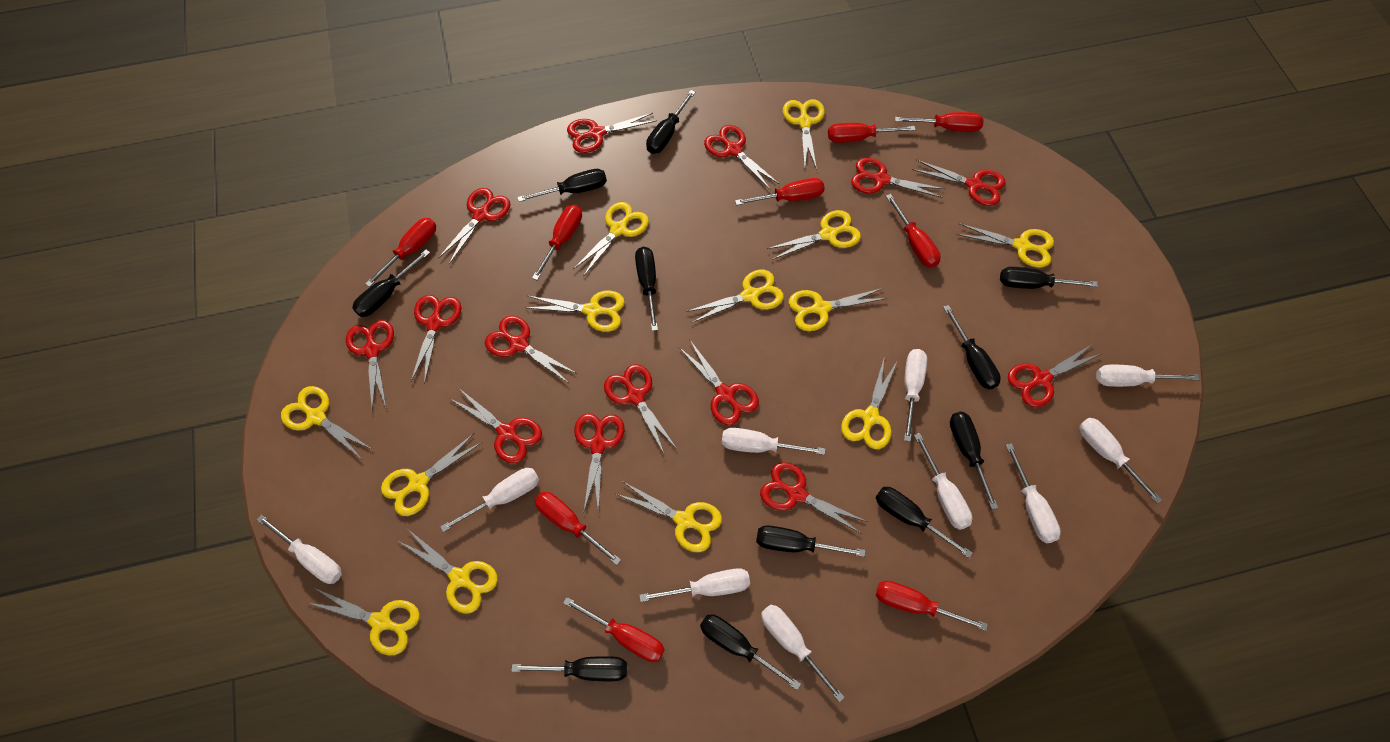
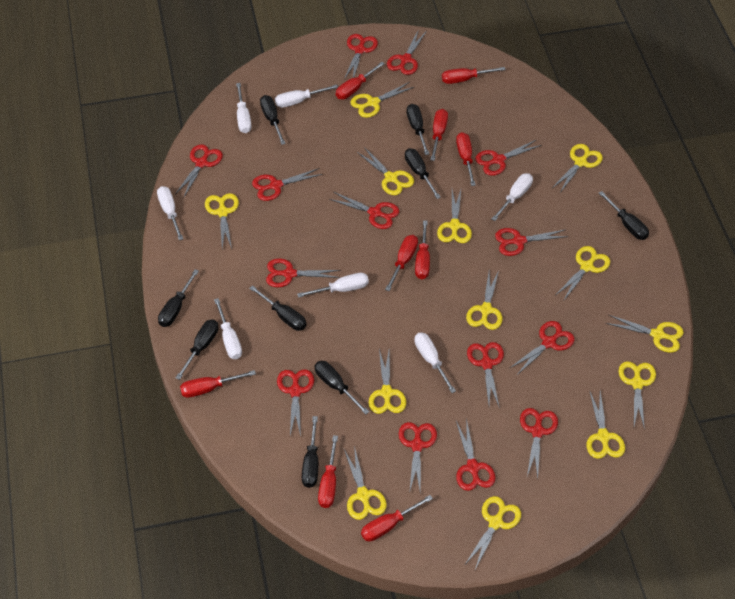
black screwdriver: 11 -> 9
white screwdriver: 10 -> 7

